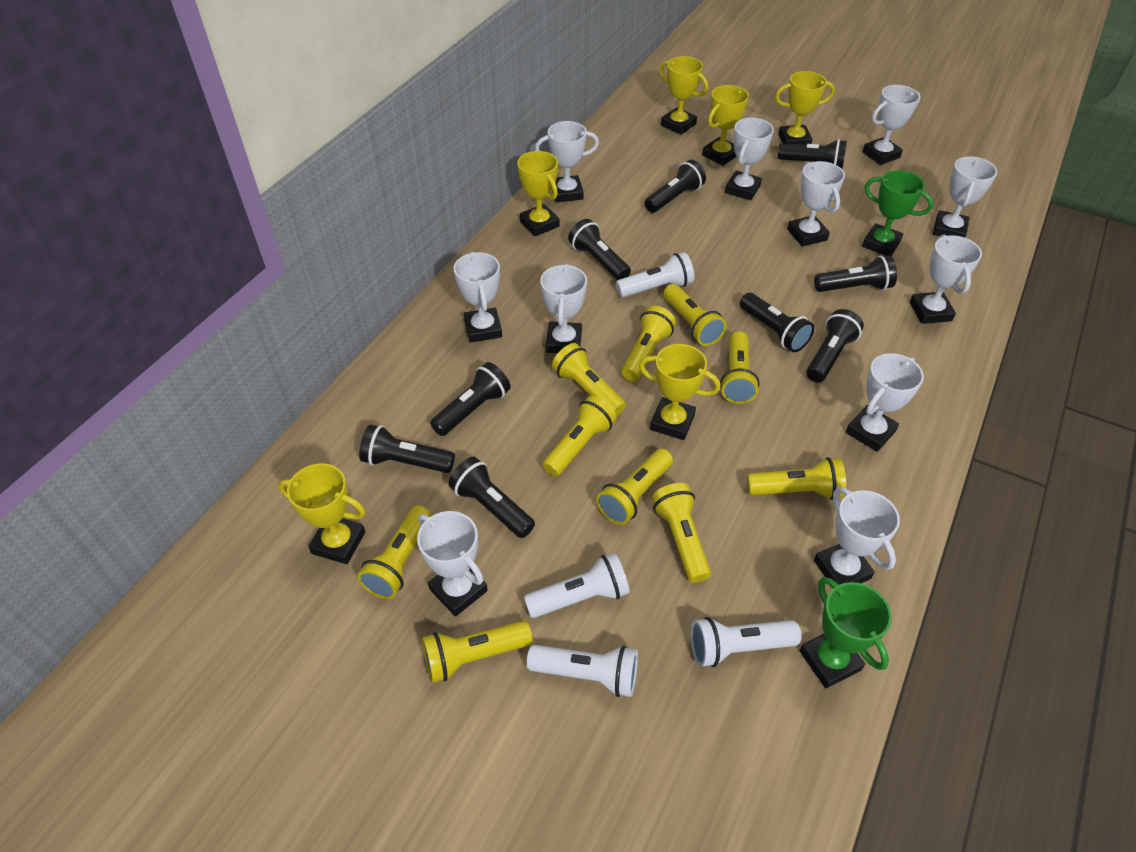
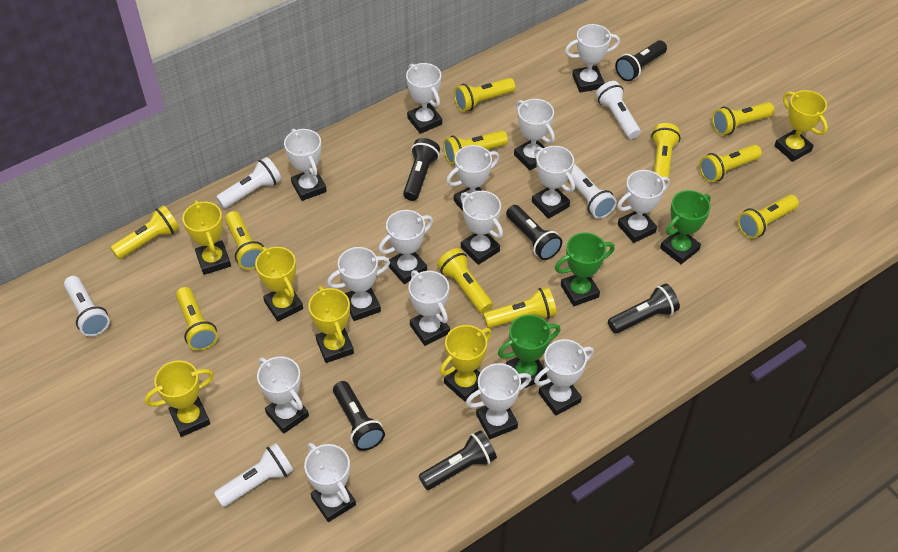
black flashlight: 9 -> 6
green trophy: 2 -> 3
white flashlight: 4 -> 5
white trophy: 11 -> 15
yellow flashlight: 10 -> 11

